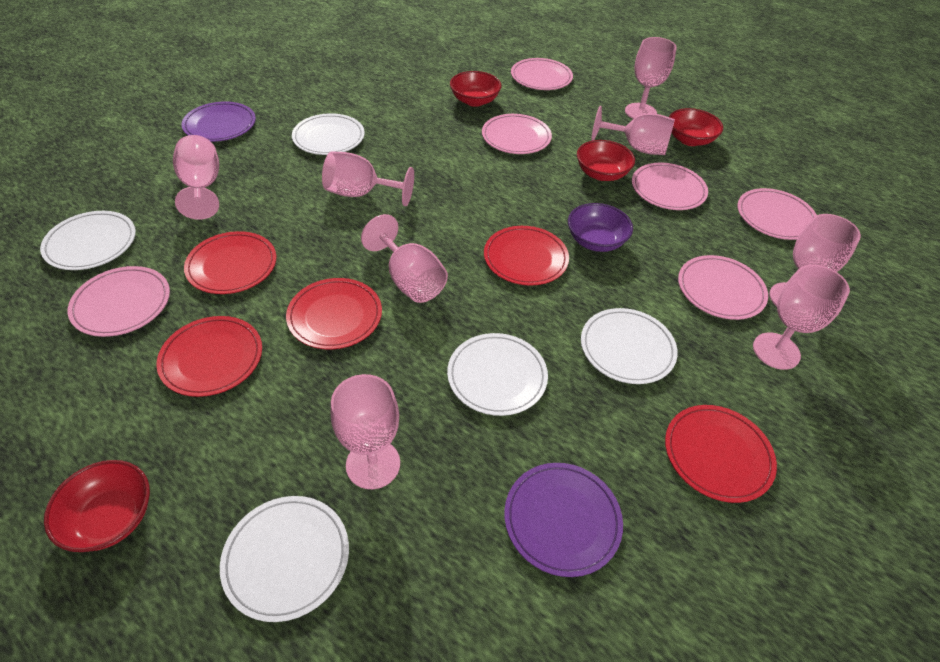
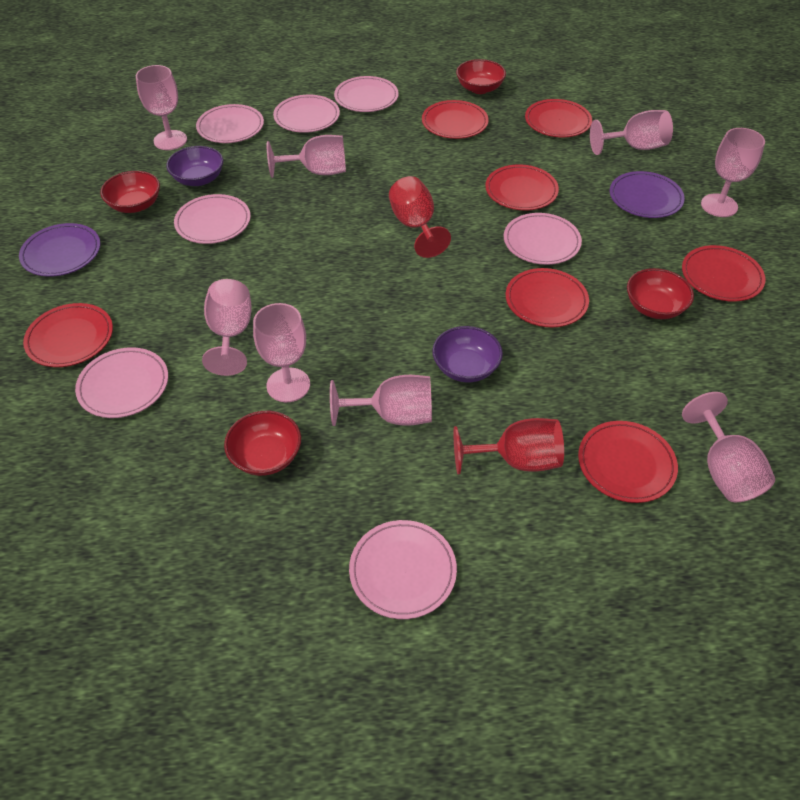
pink plate: 6 -> 7
purple bowl: 1 -> 2
red goblet: 0 -> 2
red plate: 5 -> 7
white plate: 5 -> 0

